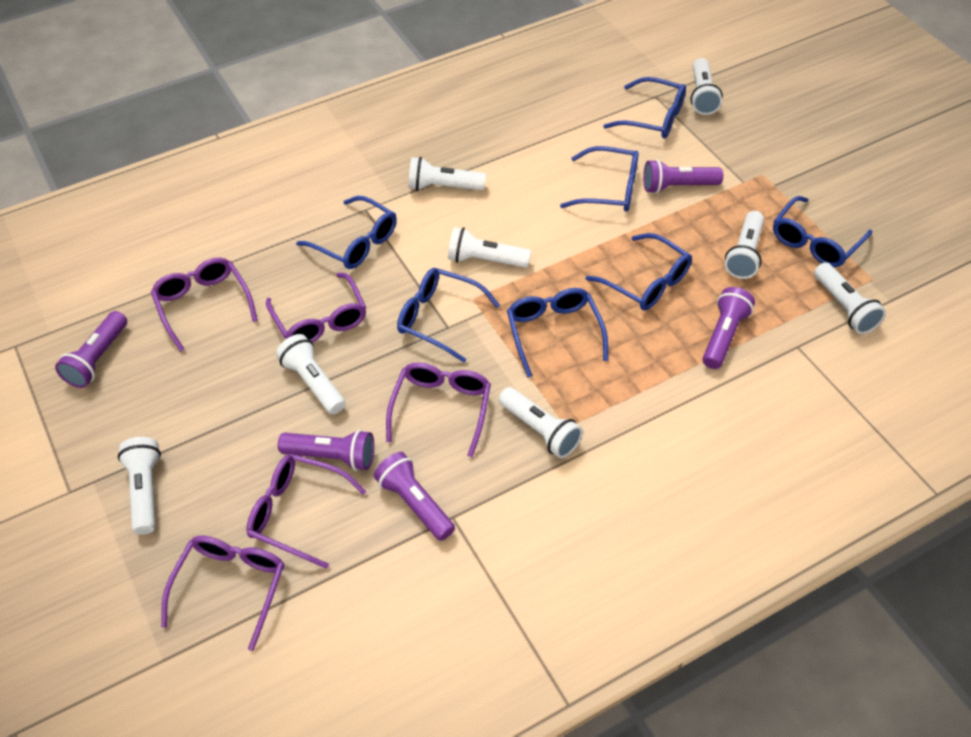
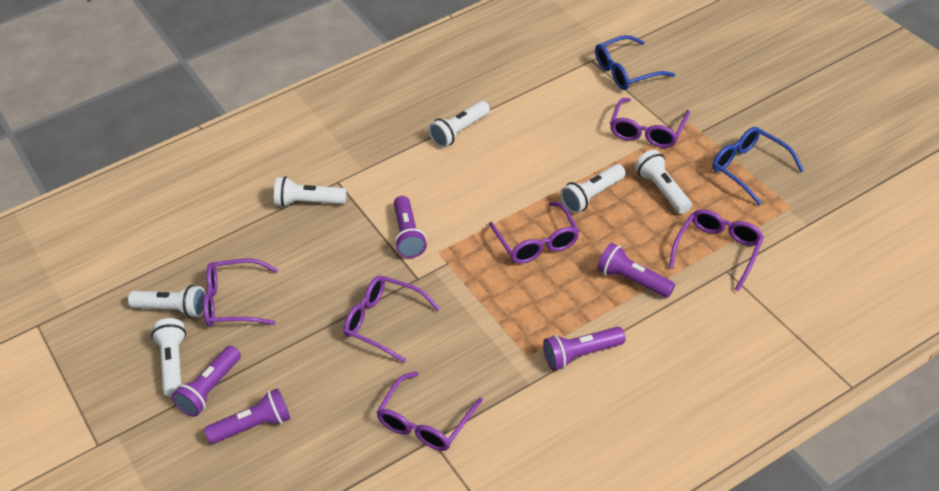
blue glasses: 7 -> 2
purple glasses: 5 -> 6
white flashlight: 8 -> 6

